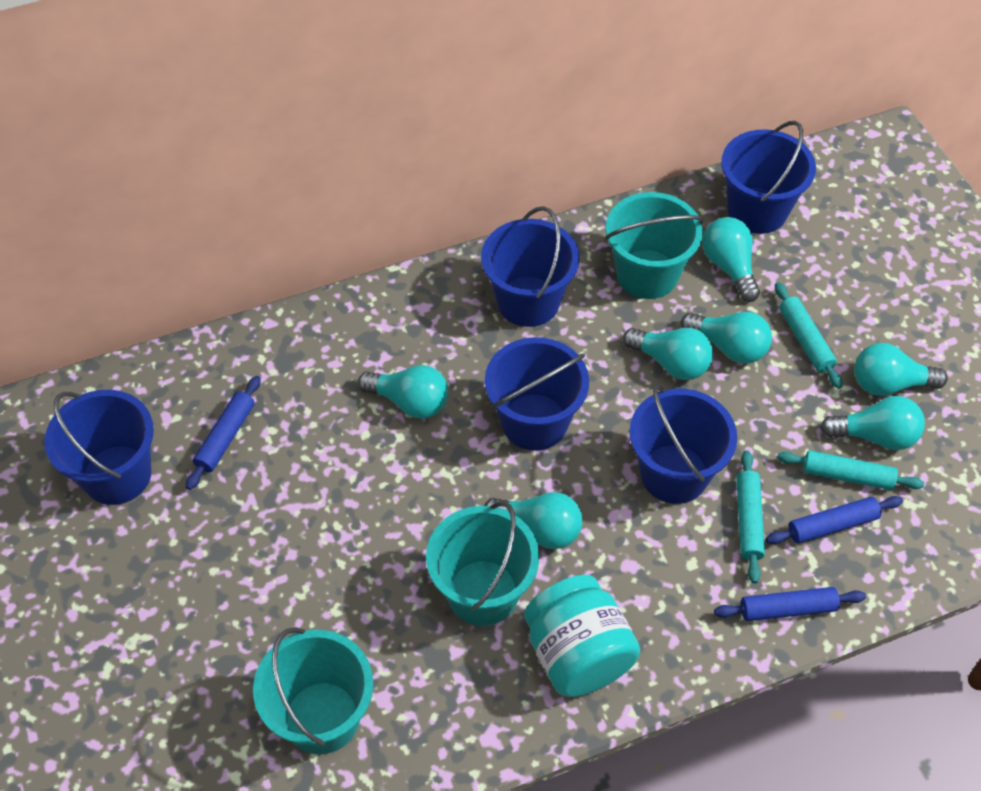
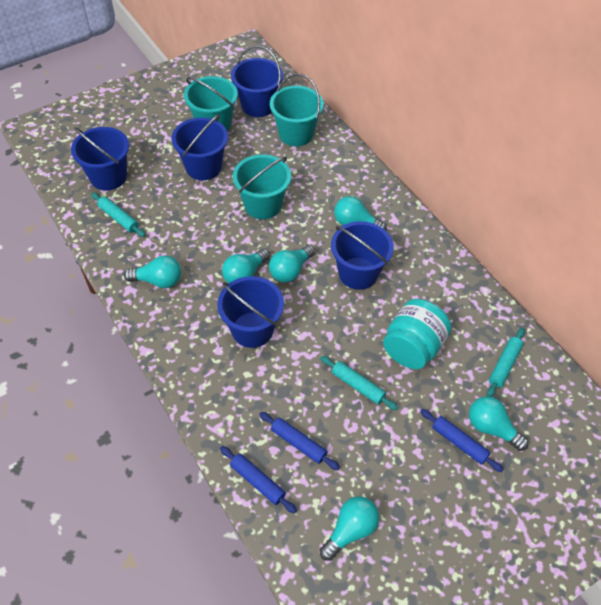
turquoise light bulb: 7 -> 6

